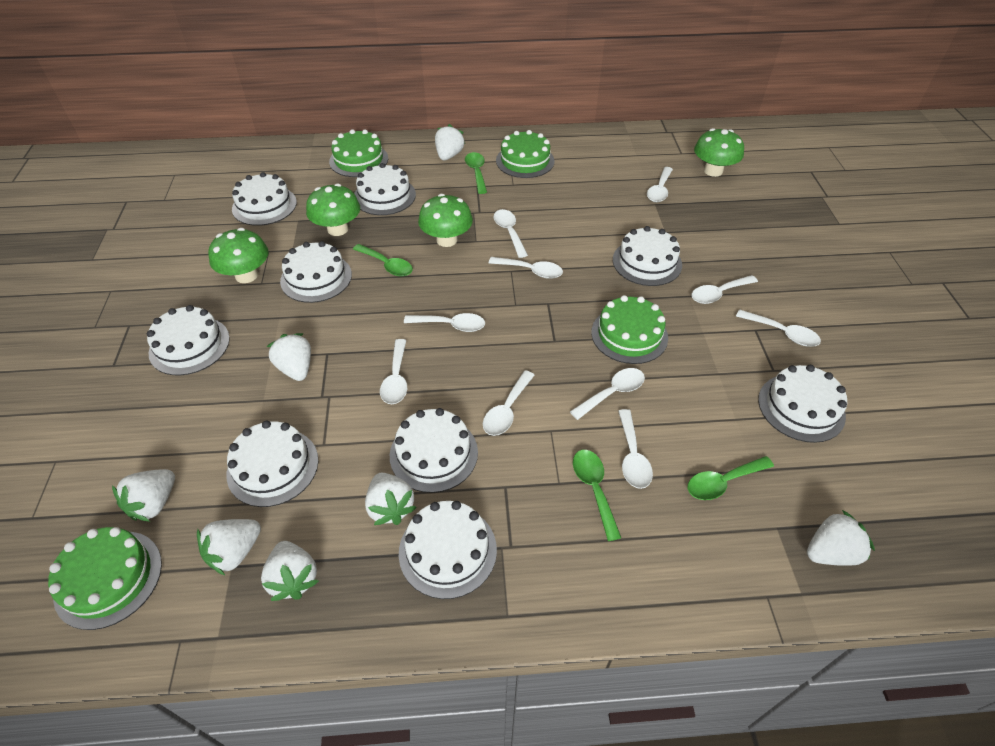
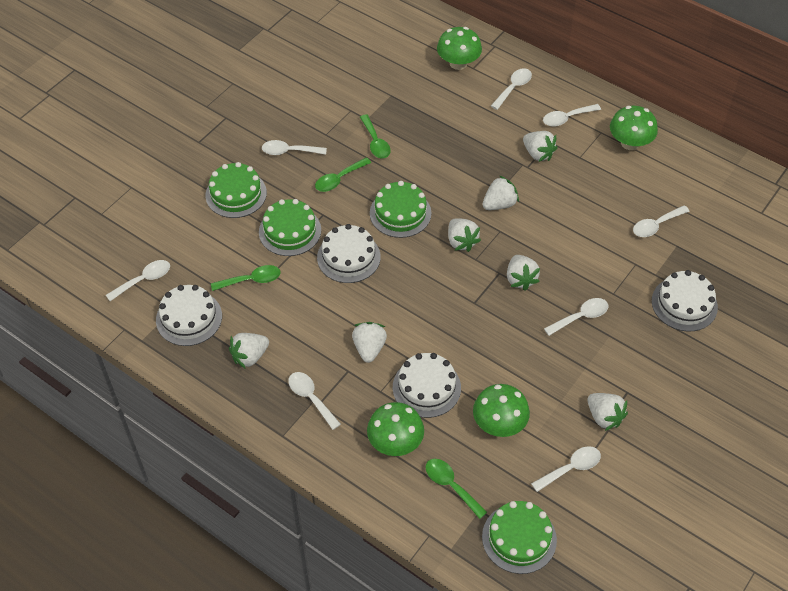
white cake: 9 -> 4
white spoon: 10 -> 8

